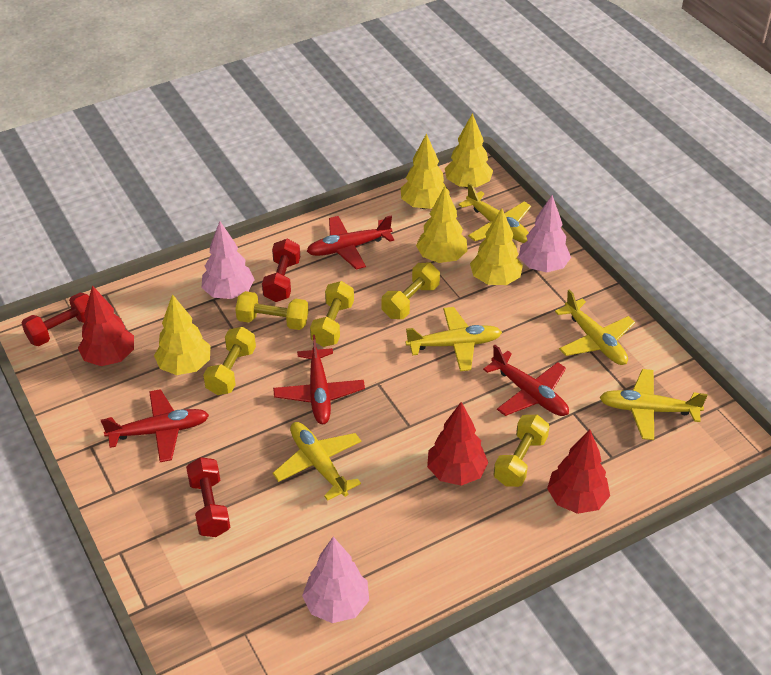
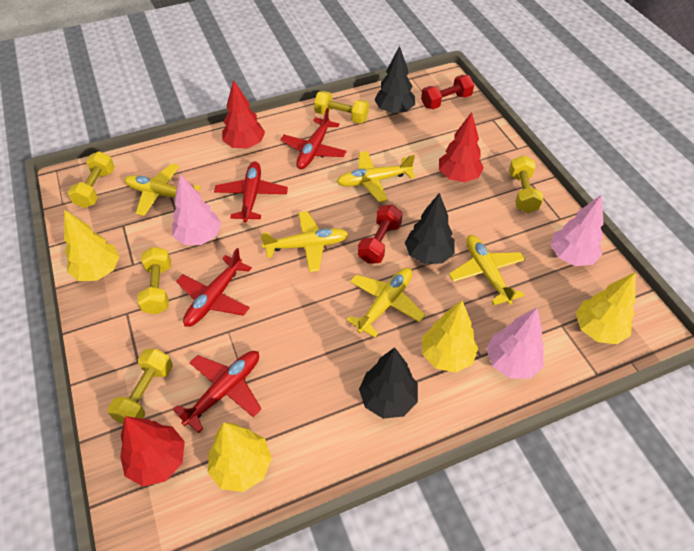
black tree: 0 -> 3
red dumbbell: 3 -> 2
yellow tree: 5 -> 4

